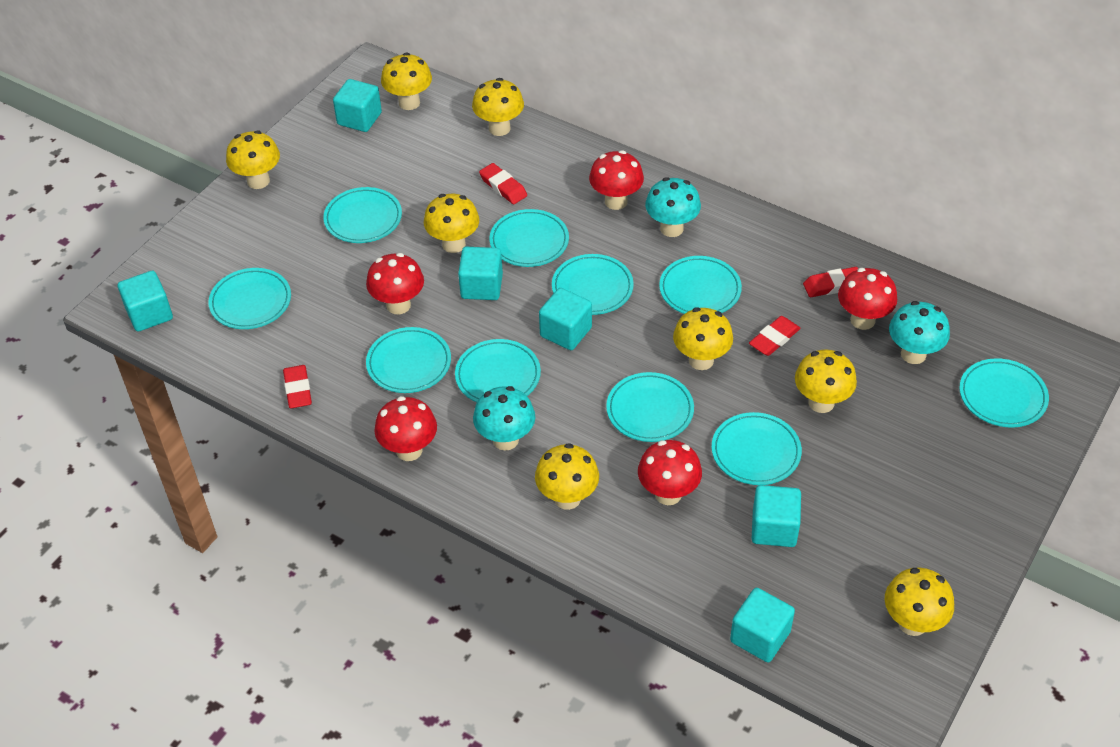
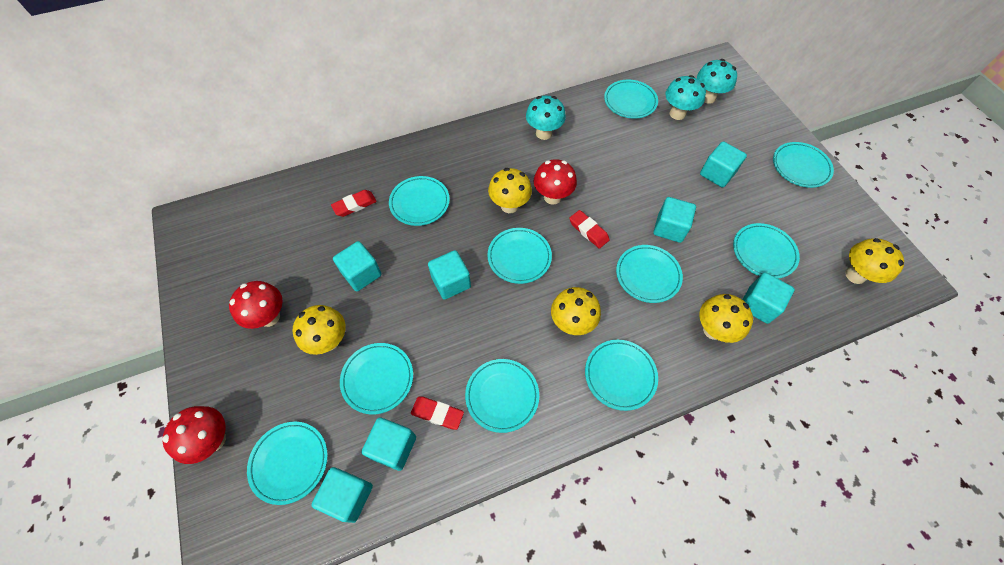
red eraser: 4 -> 3
red mushroom: 5 -> 3
turquoise cube: 6 -> 7
yellow mushroom: 8 -> 5

